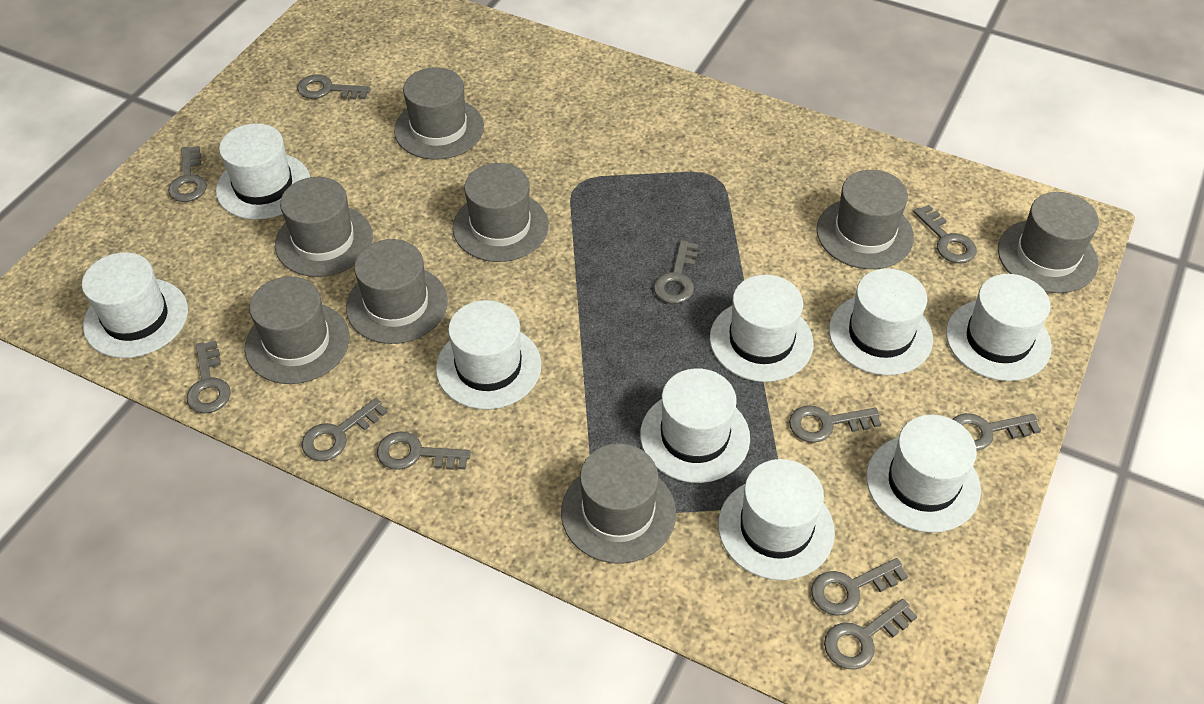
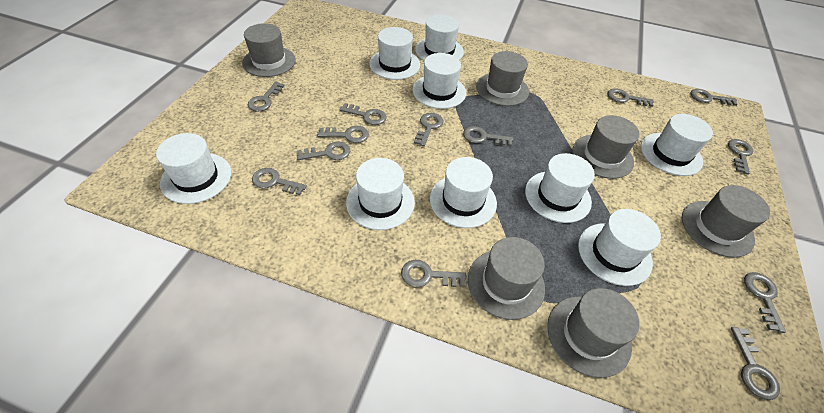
grey hat: 8 -> 6
grey key: 11 -> 13

